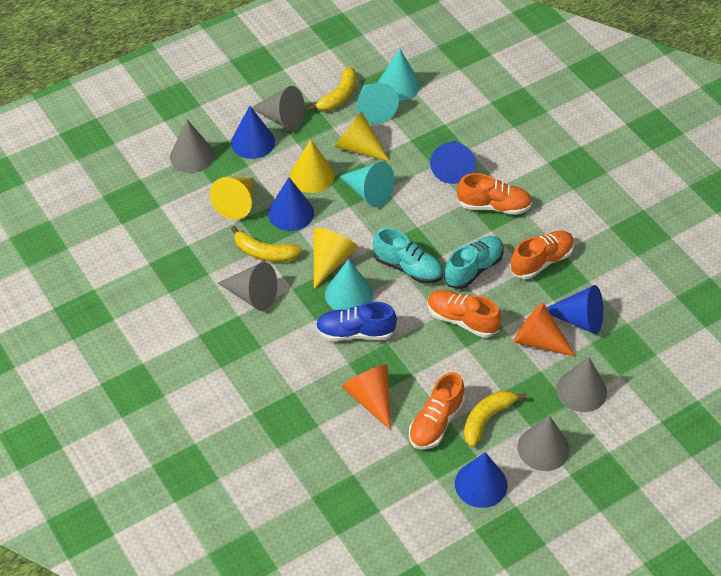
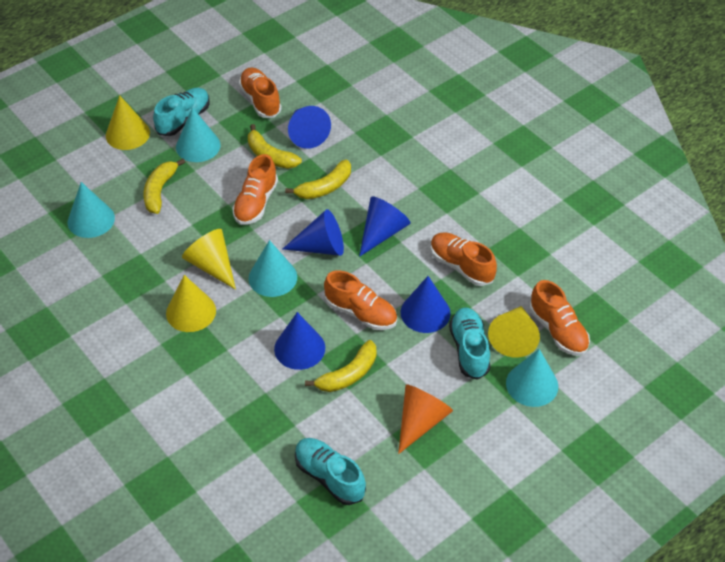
blue shoe: 1 -> 0
grey cone: 5 -> 0
orange cone: 2 -> 1
orange shoe: 4 -> 5
turquoise shoe: 2 -> 3
yellow banana: 3 -> 4

